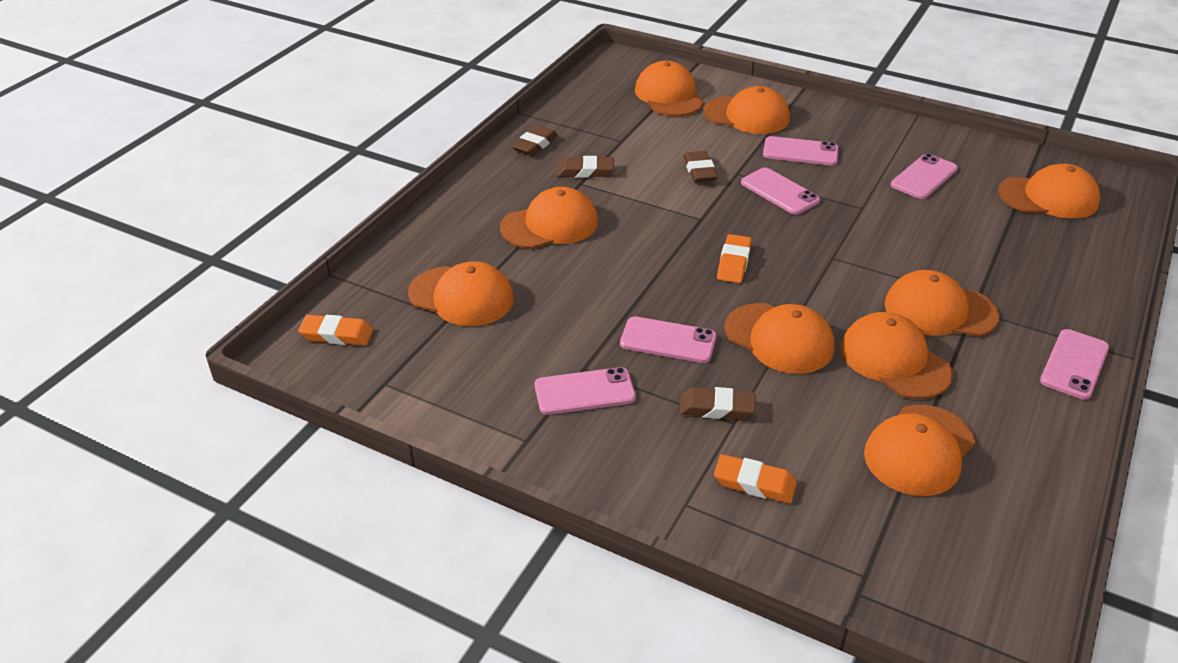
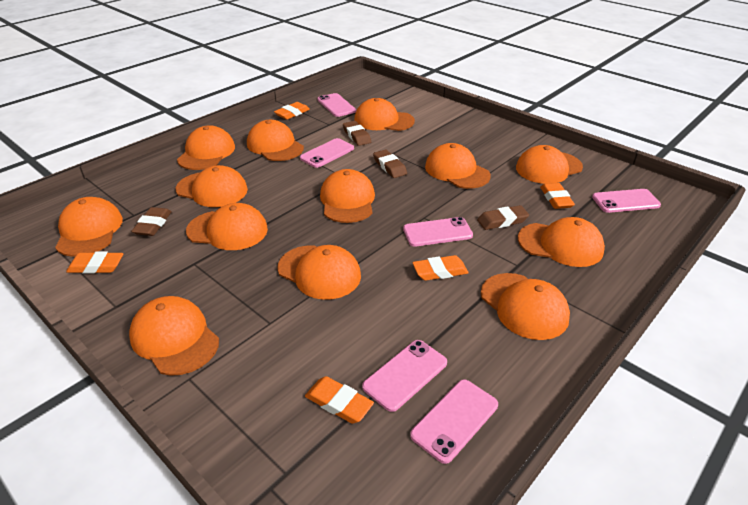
orange cap: 9 -> 13
orange eraser: 3 -> 5

